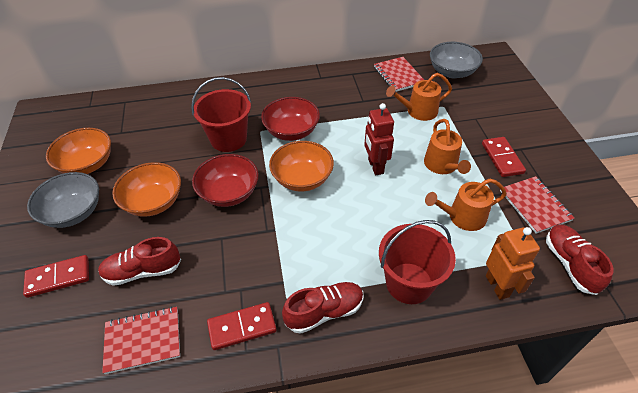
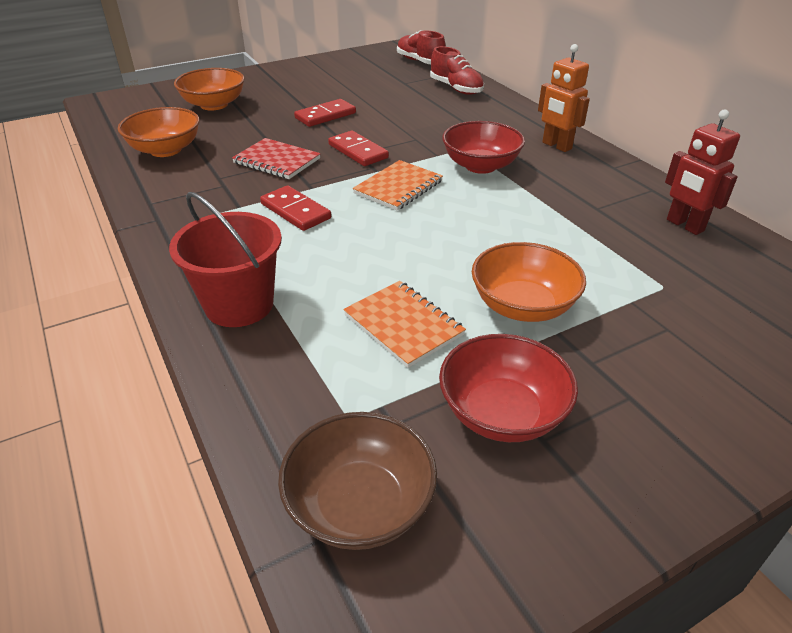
brown bowl: 0 -> 1
grey bowl: 2 -> 0
orange notebook: 0 -> 2
orange watering can: 3 -> 0
red bucket: 2 -> 1
red notebook: 3 -> 1
red shoe: 3 -> 2

